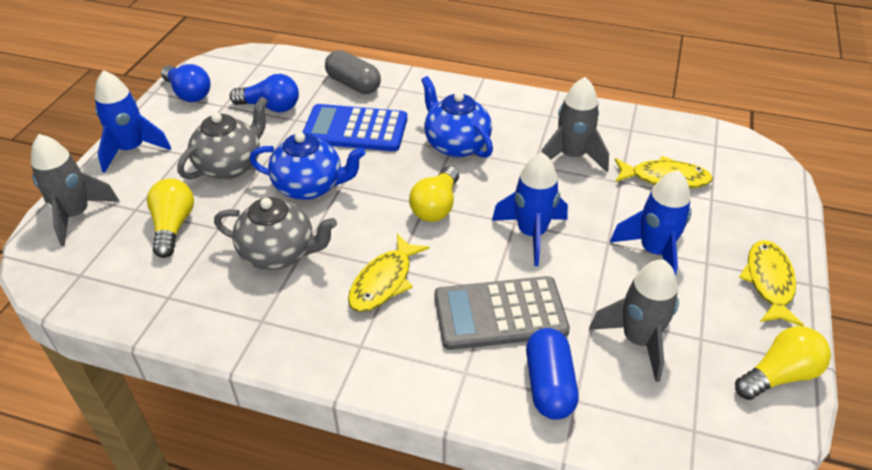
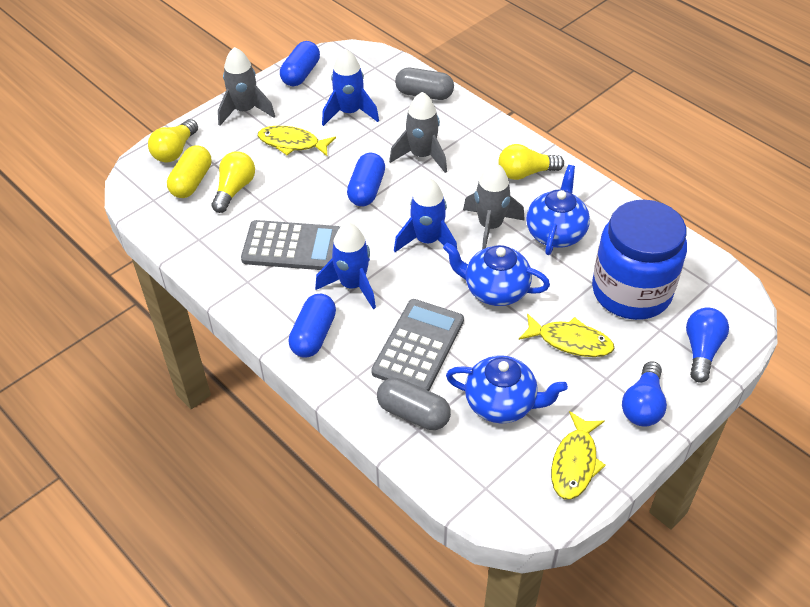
blue calculator: 1 -> 0
blue capsule: 1 -> 3
blue jar: 0 -> 1
blue teapot: 2 -> 3
grey calculator: 1 -> 2
grey capsule: 1 -> 2
grey teapot: 2 -> 0
yellow capsule: 0 -> 1

